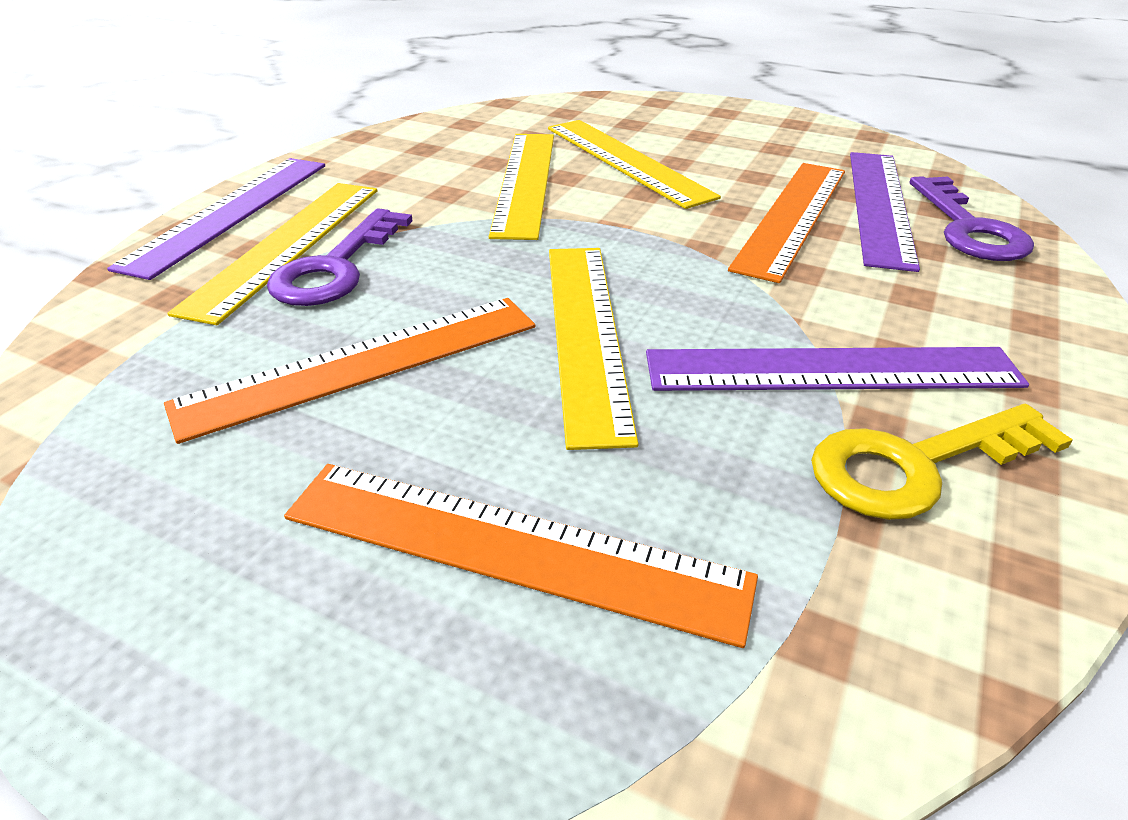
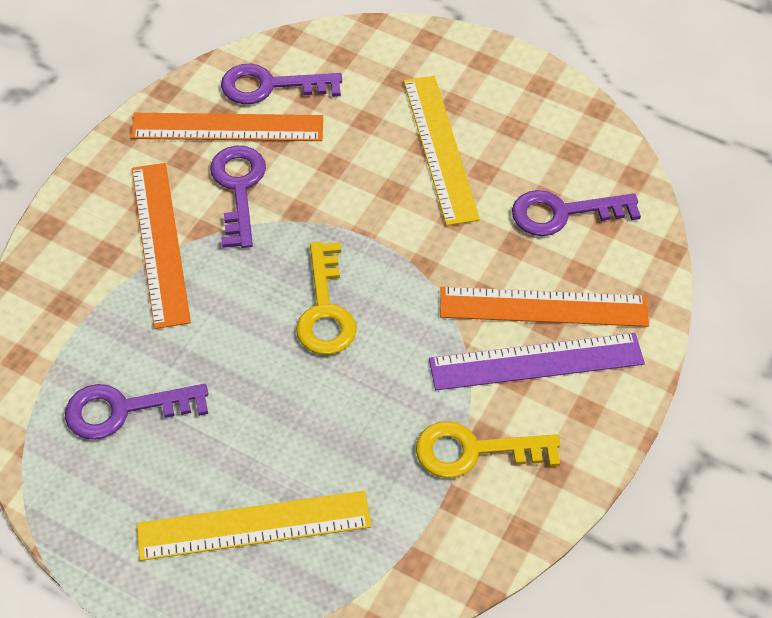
purple key: 2 -> 4
purple ruler: 3 -> 1
yellow key: 1 -> 2
yellow ruler: 4 -> 2

